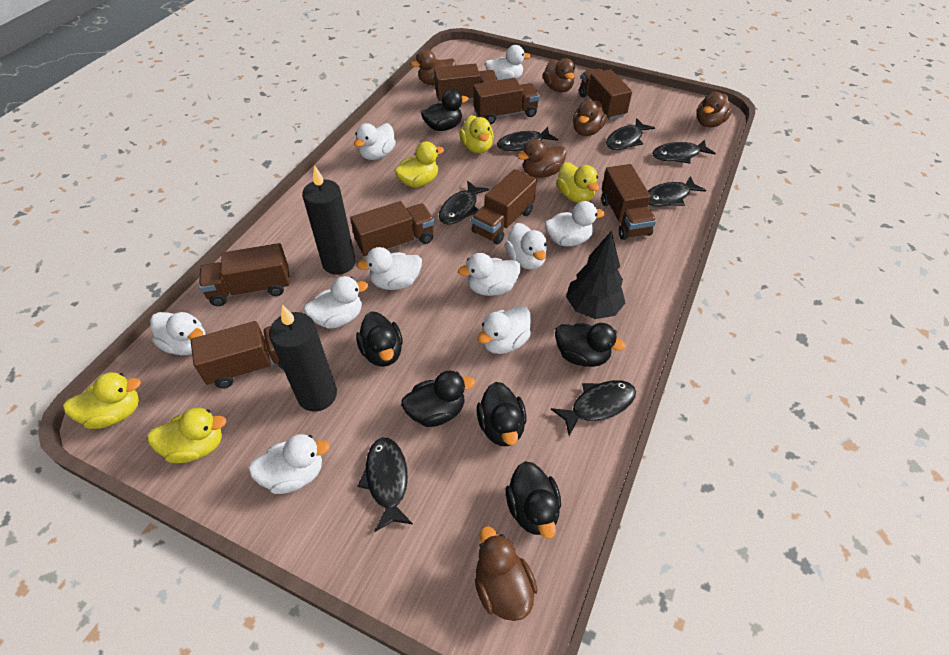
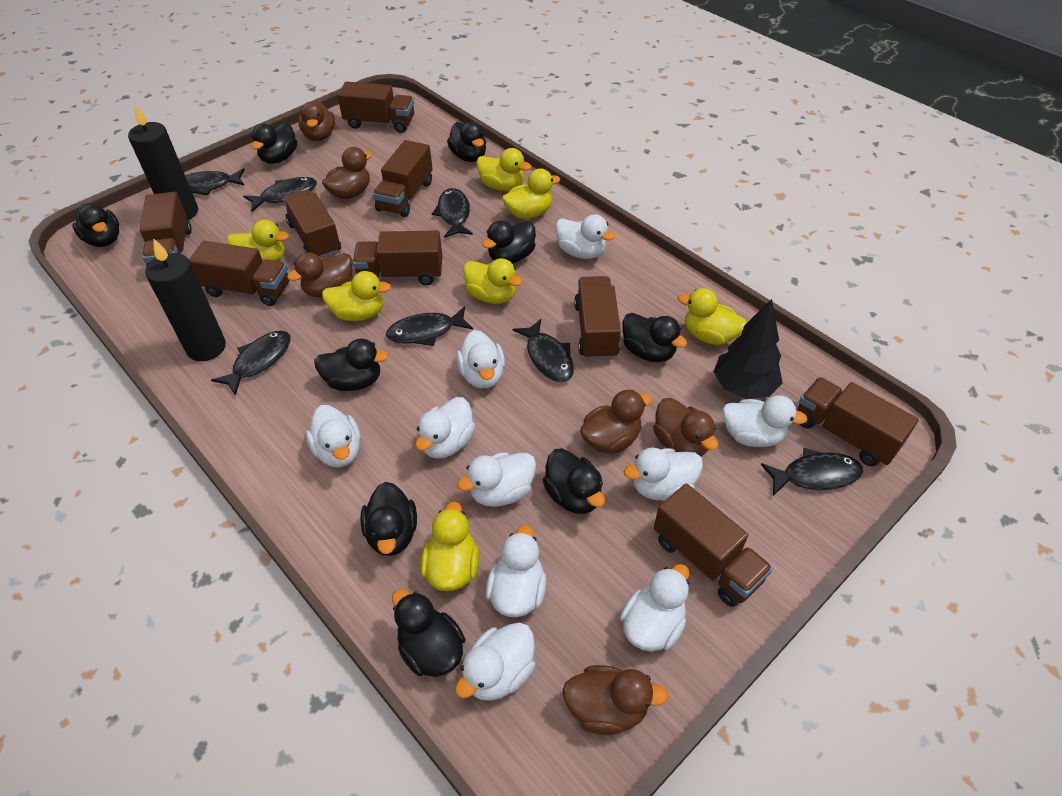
black duck: 6 -> 9
brown truck: 8 -> 9
yellow duck: 5 -> 7

